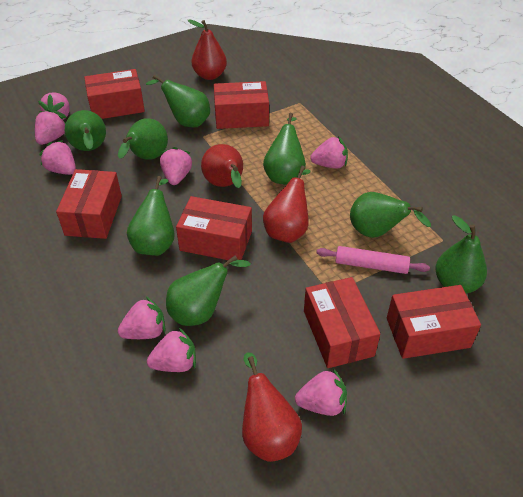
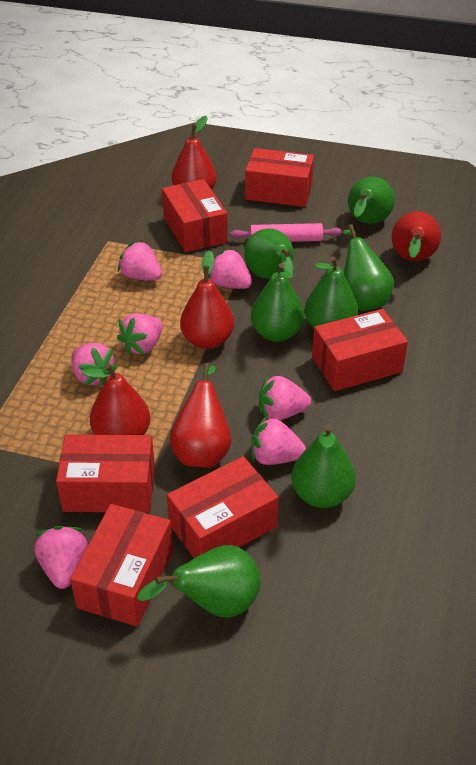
green pear: 8 -> 7
pink strawberry: 8 -> 7
red pear: 4 -> 5

